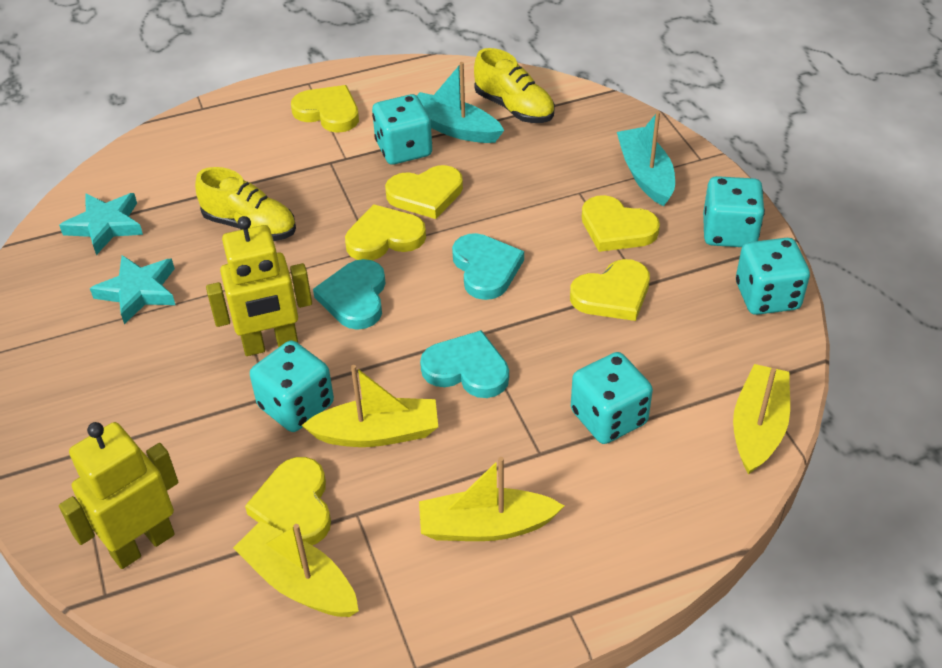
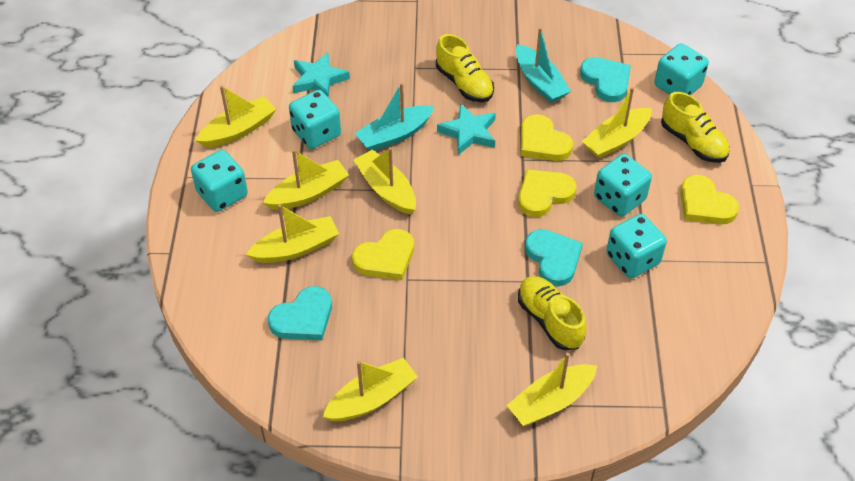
yellow boat: 4 -> 7
yellow heart: 6 -> 4
yellow robot: 2 -> 0
yellow shoe: 2 -> 3

